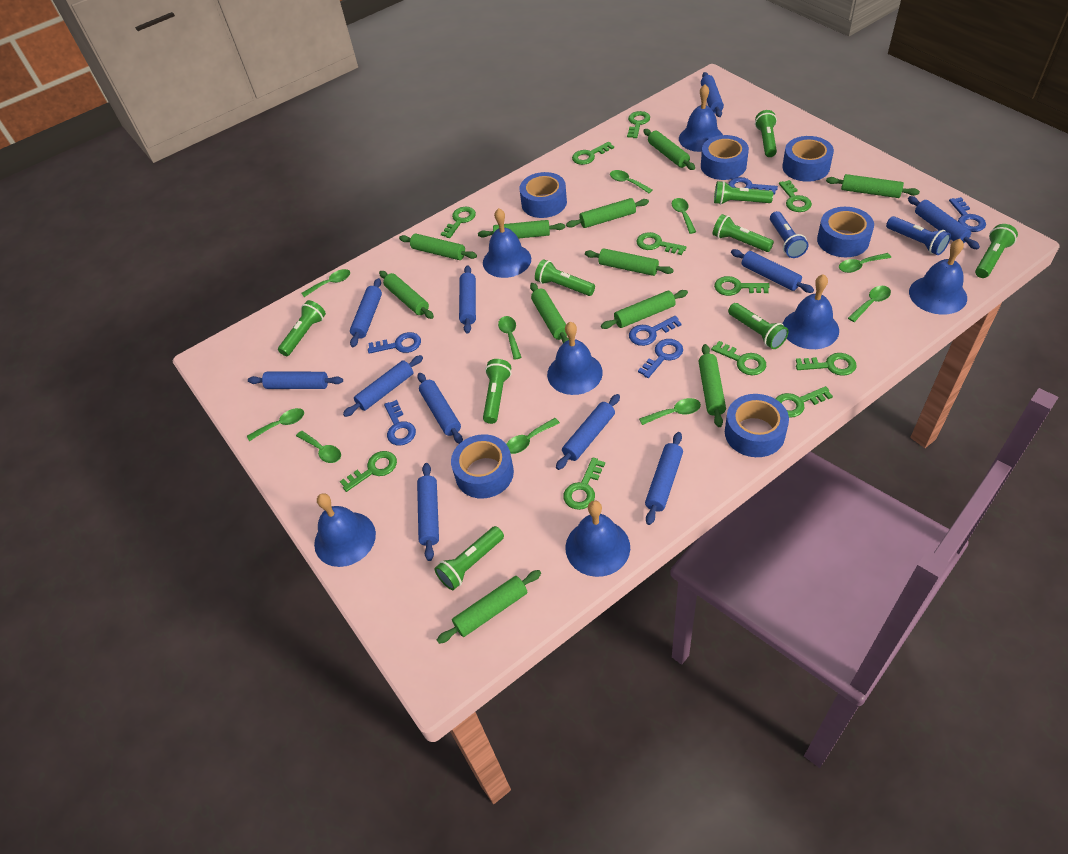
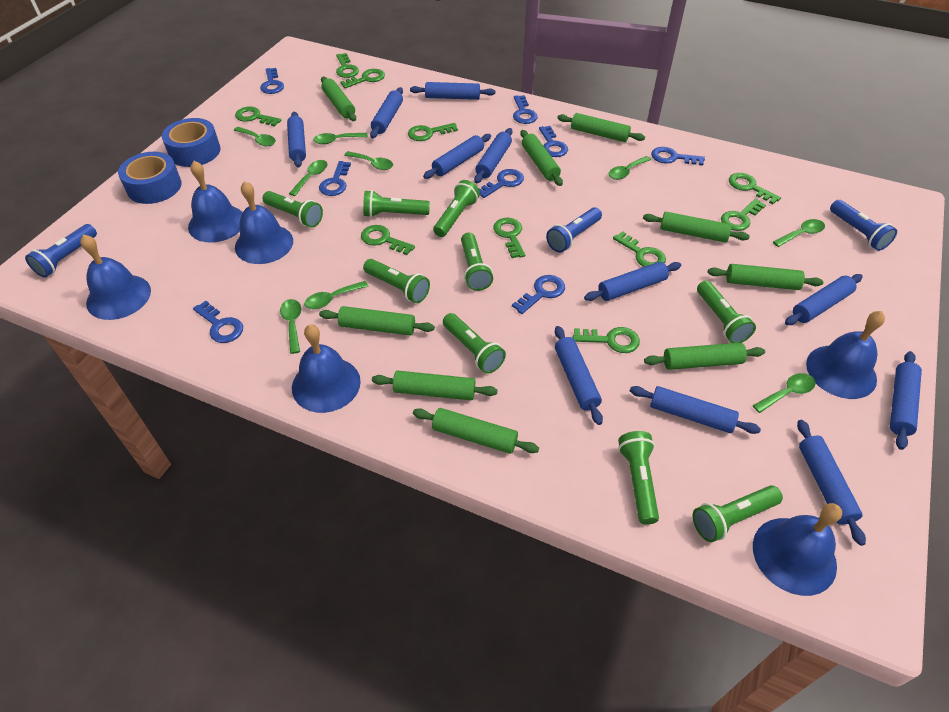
blue bell: 7 -> 6
blue flashlight: 2 -> 3
blue key: 6 -> 8
blue tape: 6 -> 2
green key: 11 -> 10
green rolling pin: 11 -> 9
green spoon: 10 -> 9

